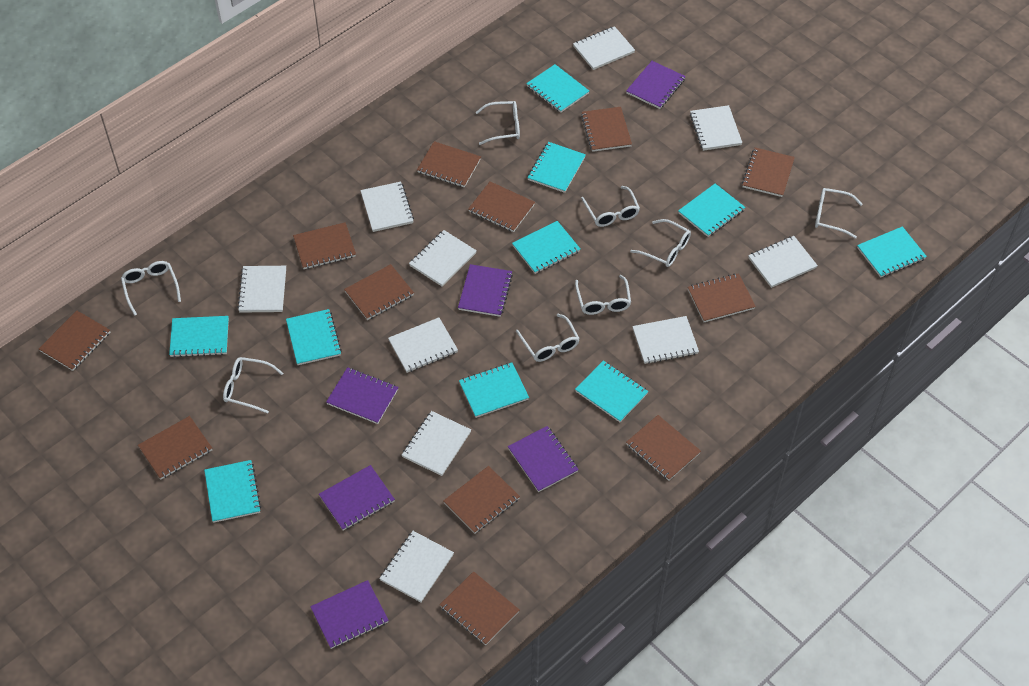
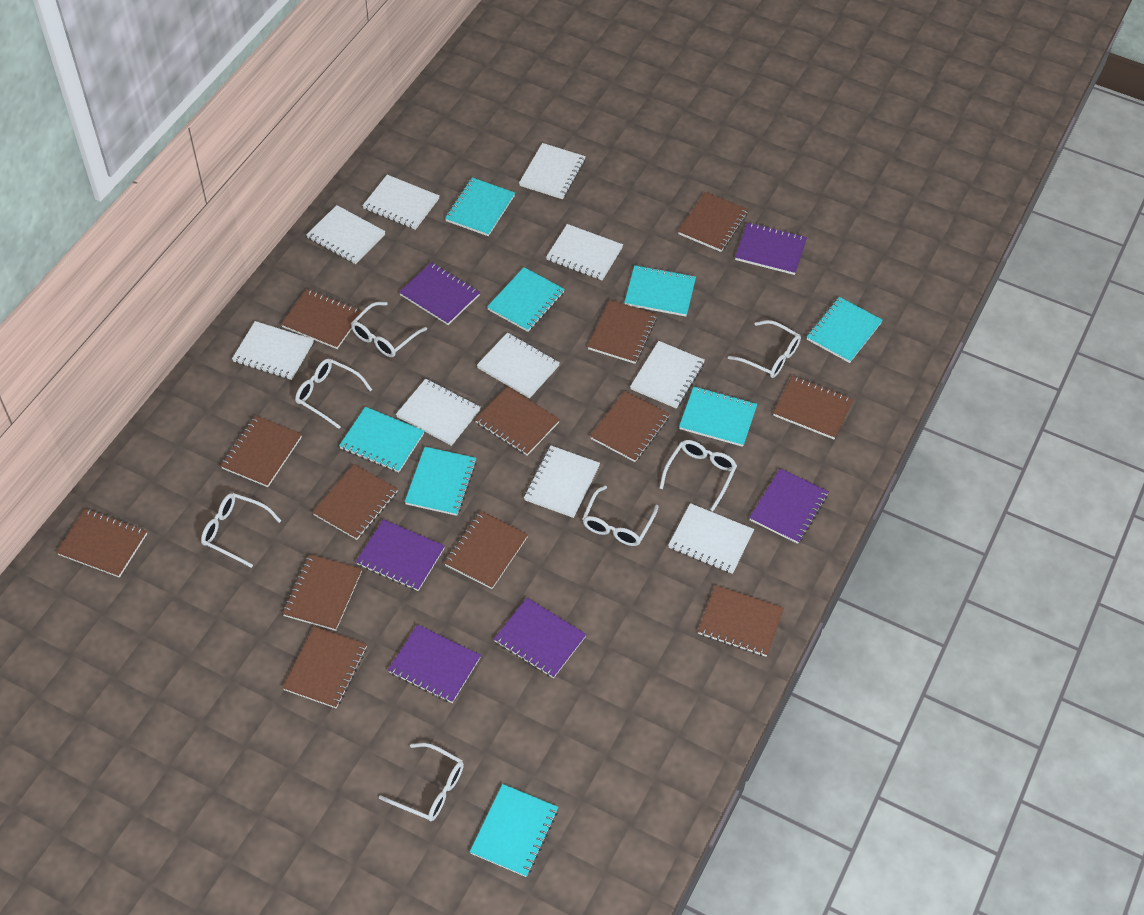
brown notebook: 12 -> 13
turquoise notebook: 10 -> 8
white glasses: 8 -> 7

